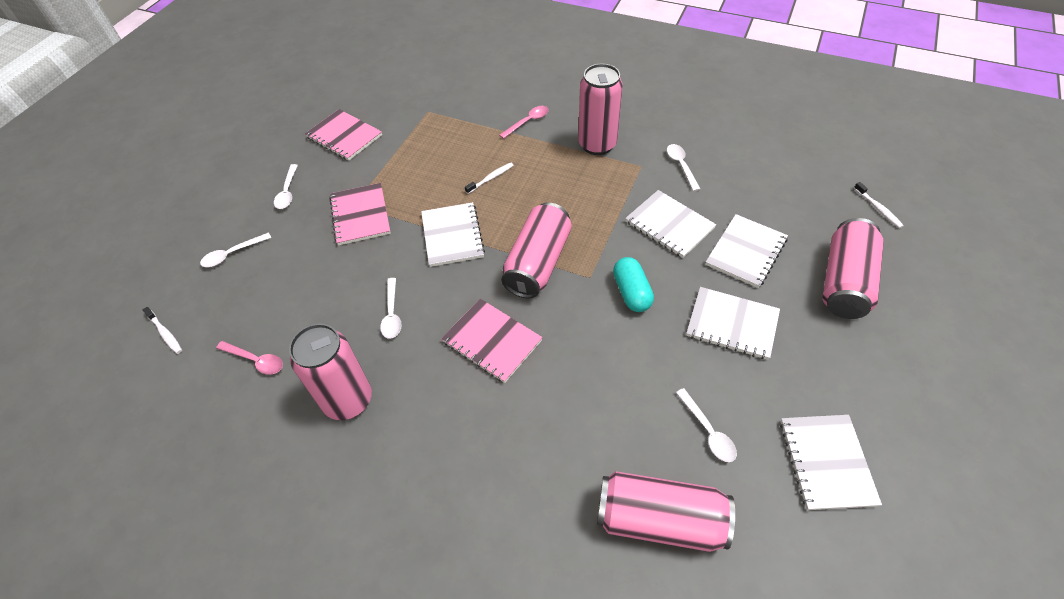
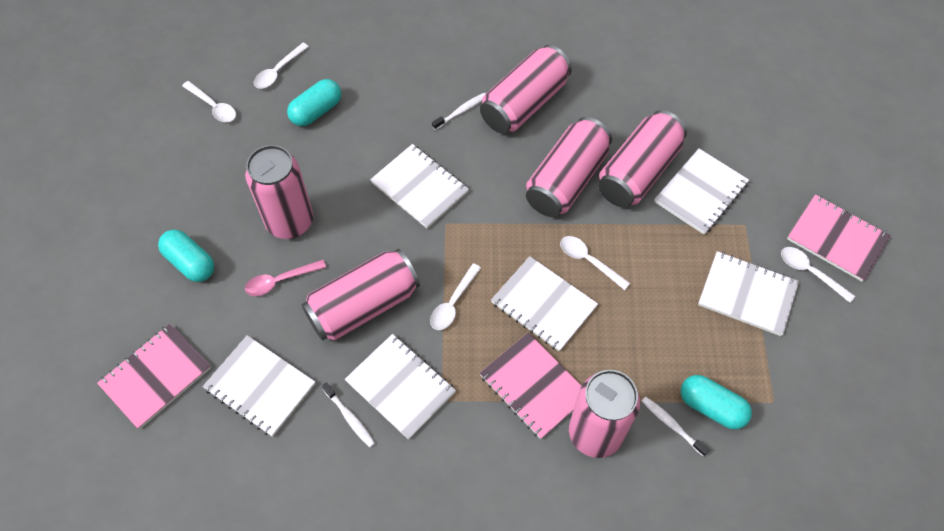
pink can: 5 -> 6
pink spoon: 2 -> 1
turquoise capsule: 1 -> 3
white notebook: 5 -> 6

